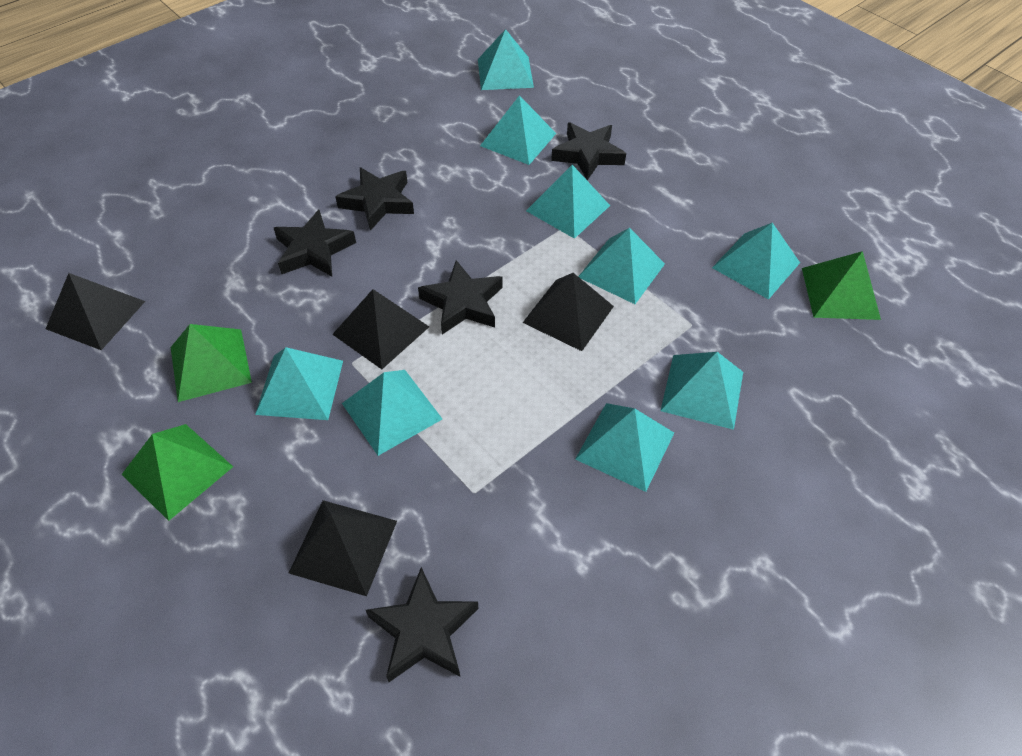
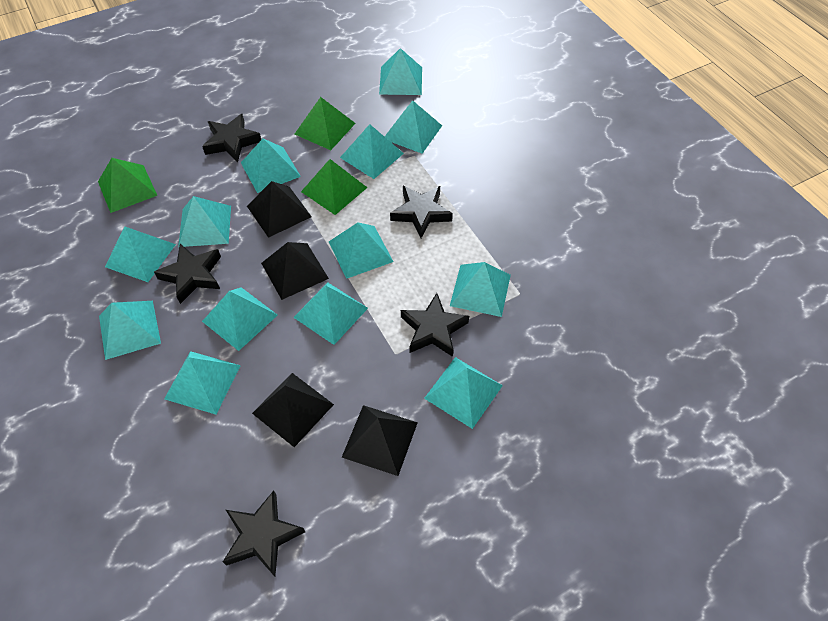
turquoise pyramid: 9 -> 13

